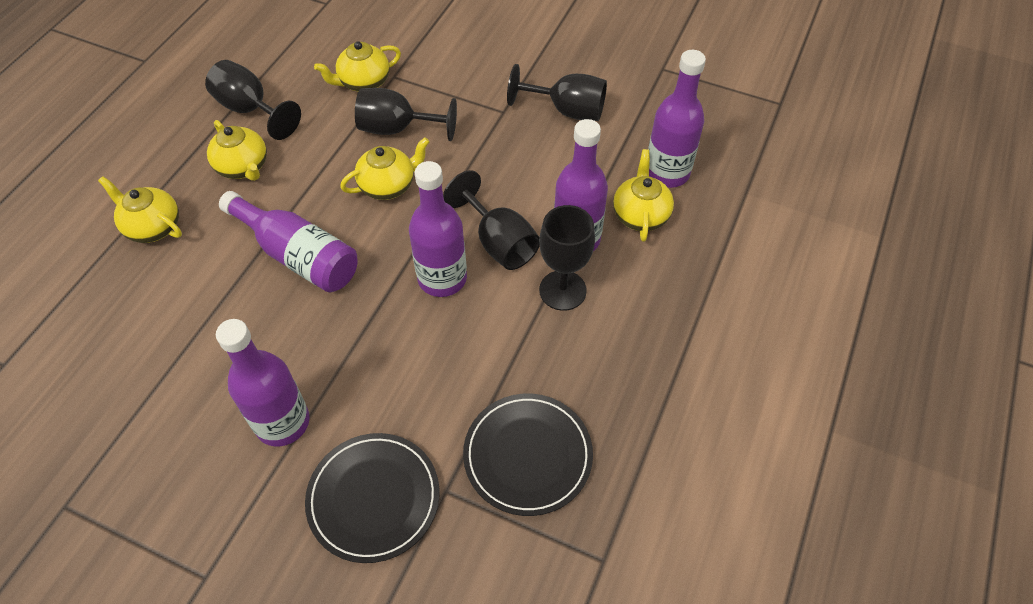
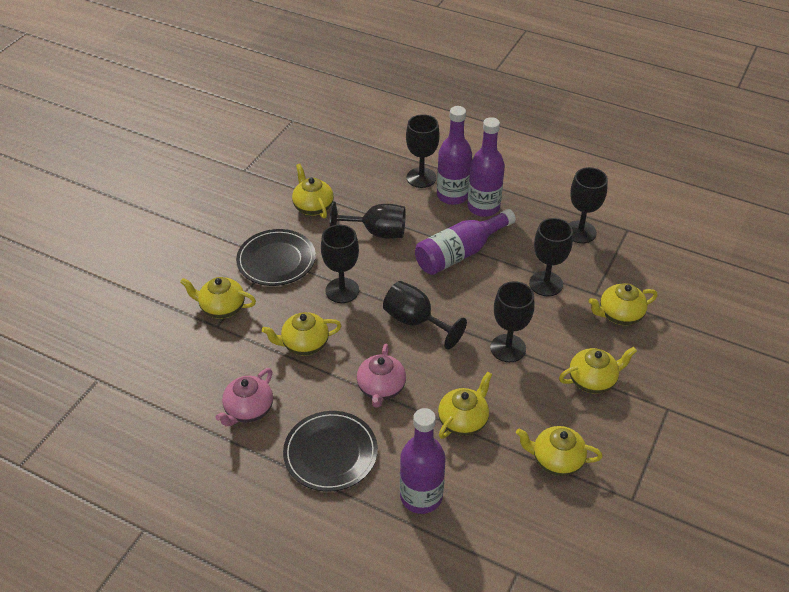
black goblet: 5 -> 7
pink teapot: 0 -> 2
purple bottle: 5 -> 4
yellow teapot: 5 -> 7

